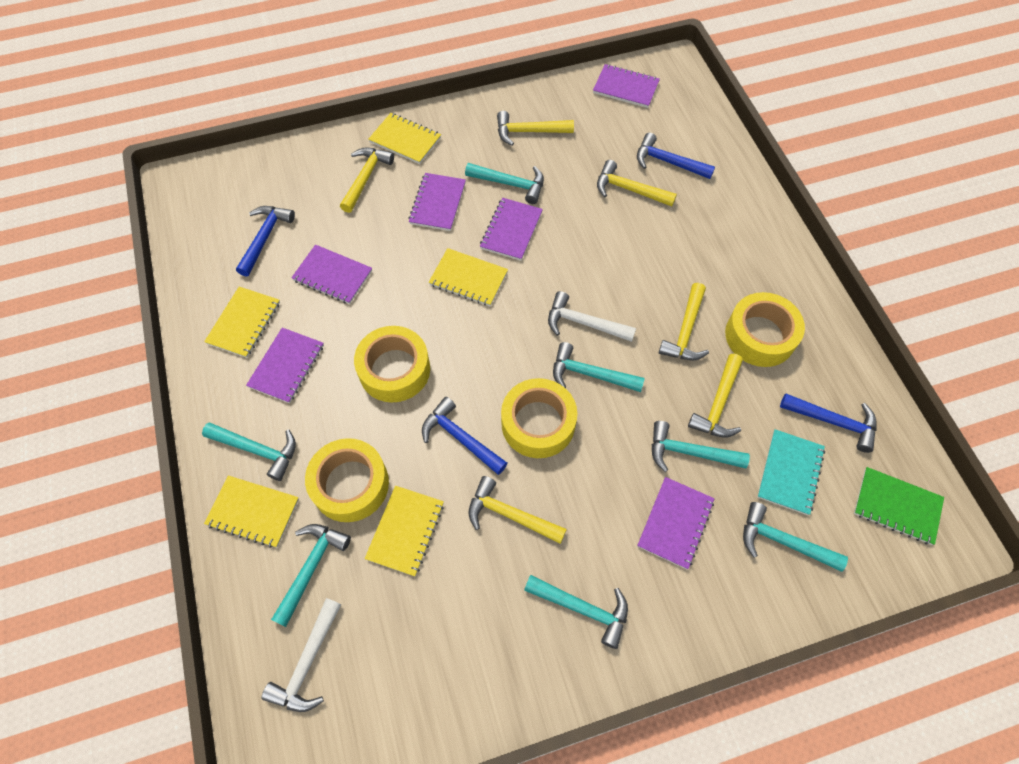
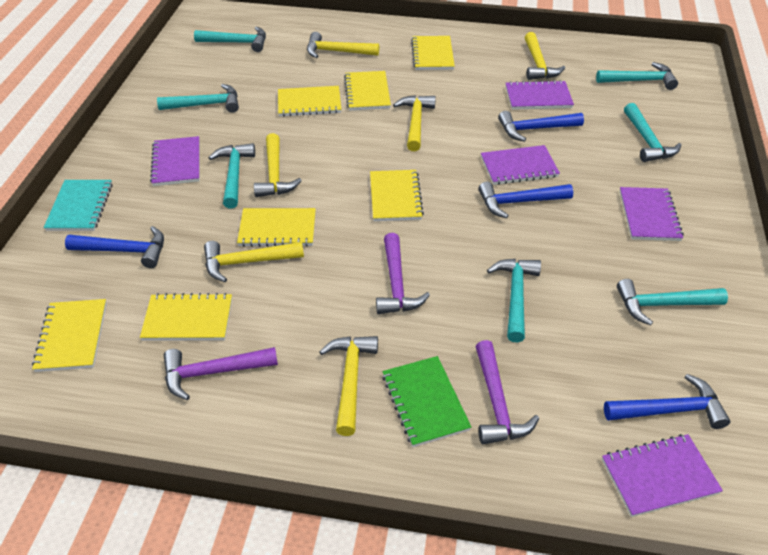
purple hammer: 0 -> 3
purple notebook: 6 -> 5
white hammer: 2 -> 0
yellow notebook: 5 -> 7
yellow tape: 4 -> 0

